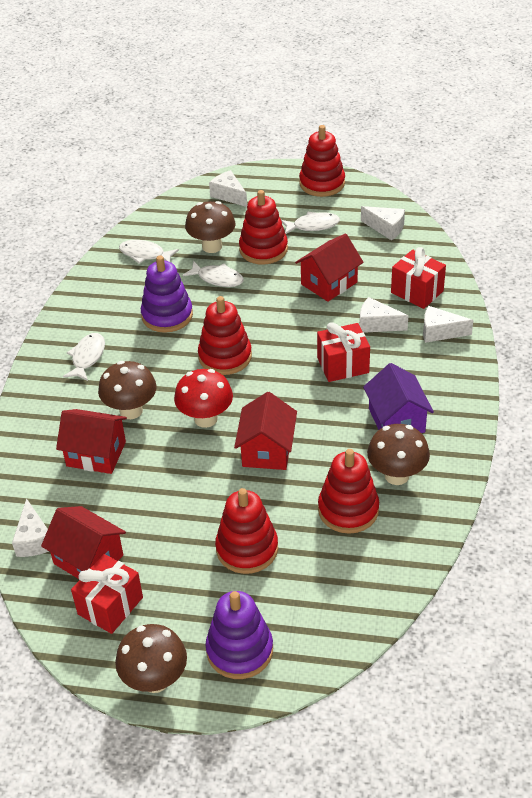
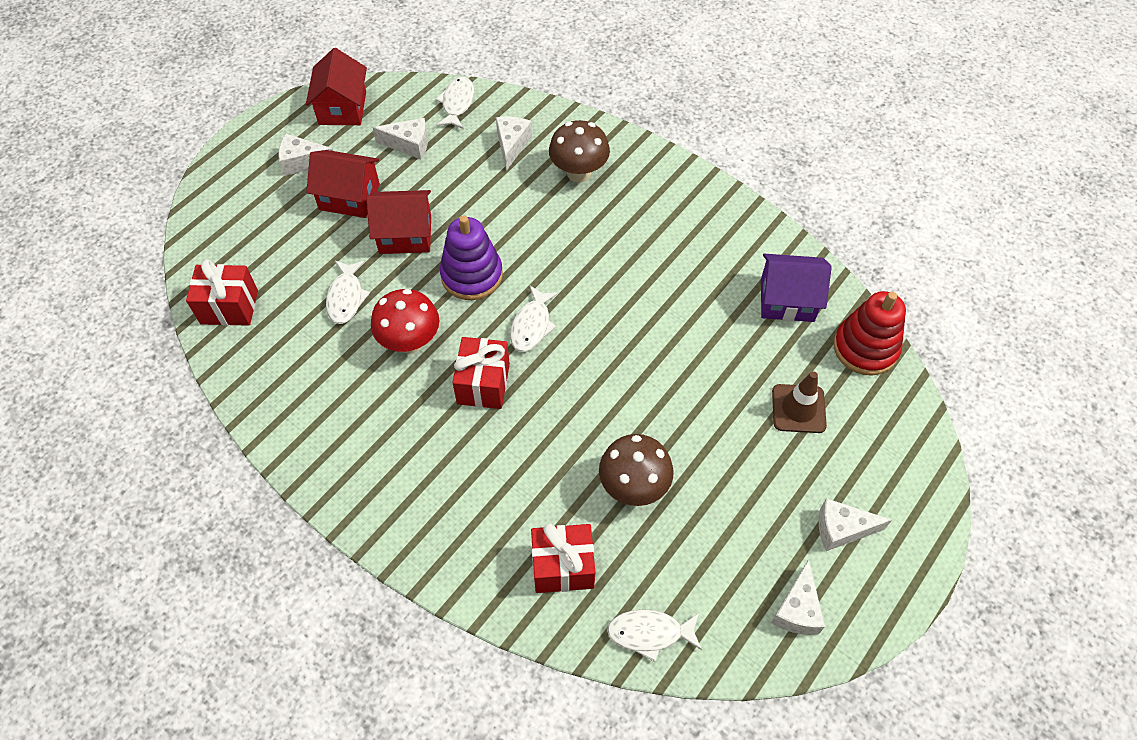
brown mushroom: 4 -> 2
brown traffic cone: 0 -> 1
purple stacking toy: 2 -> 1
red house: 4 -> 3
red stacking toy: 5 -> 1

